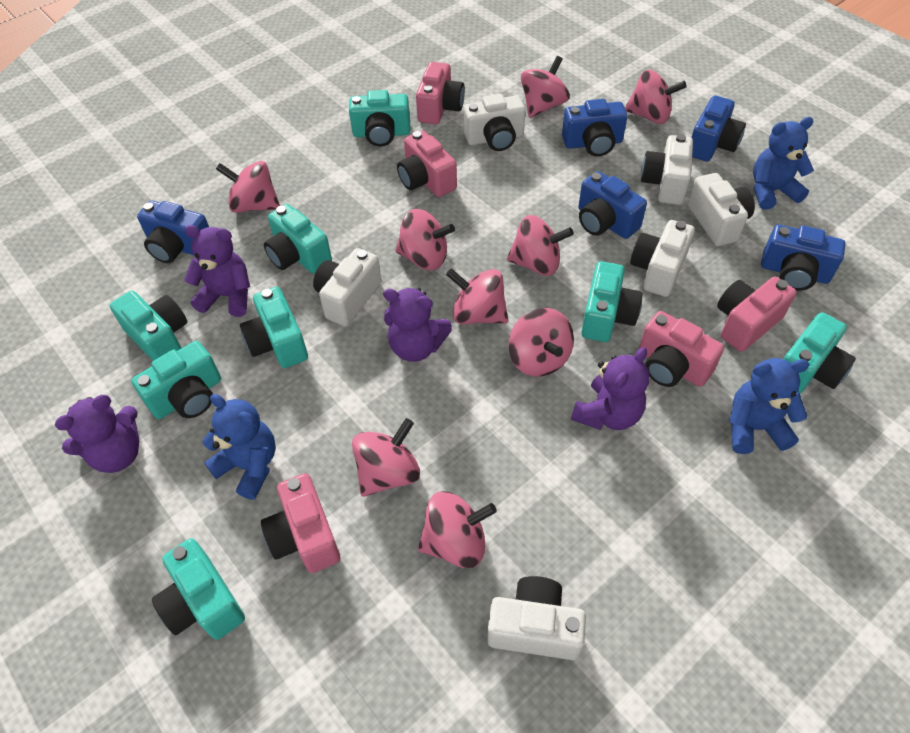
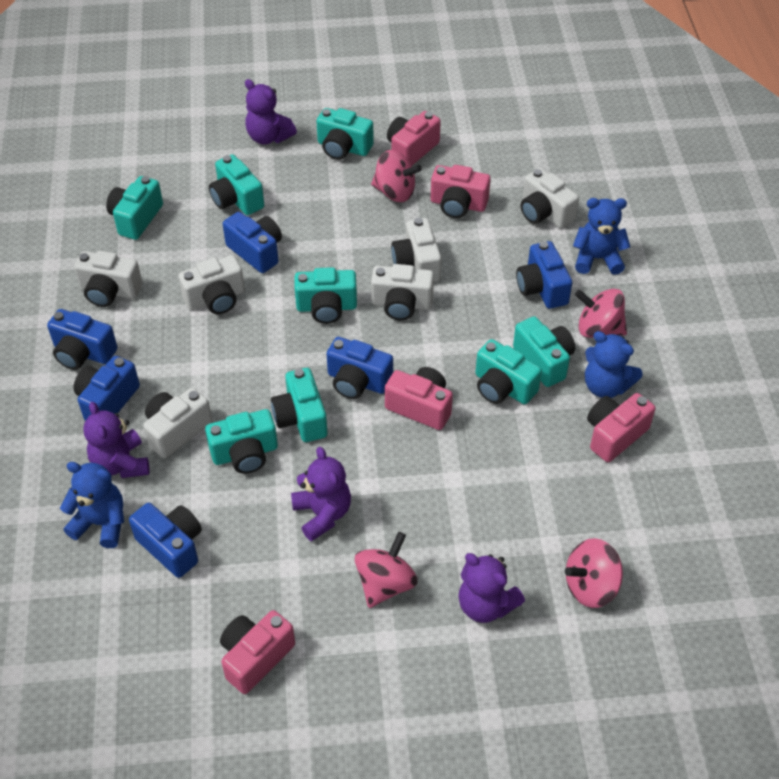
blue camera: 5 -> 6
pink spinning top: 9 -> 4

